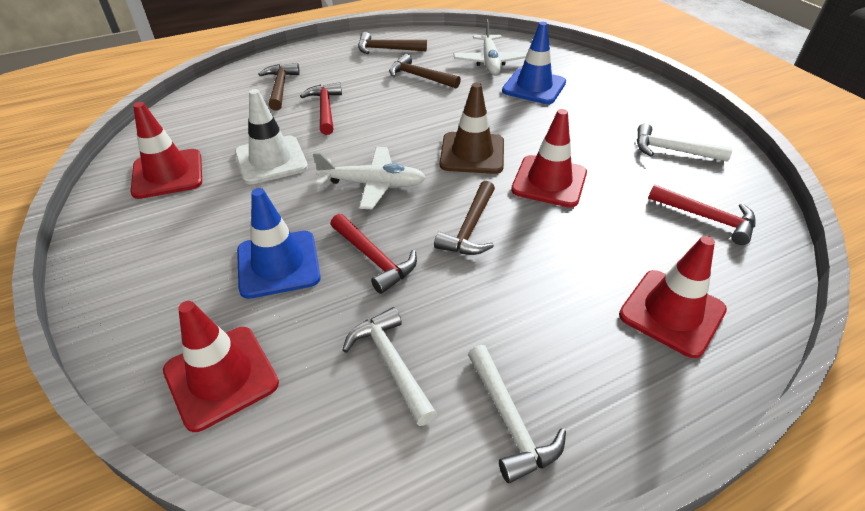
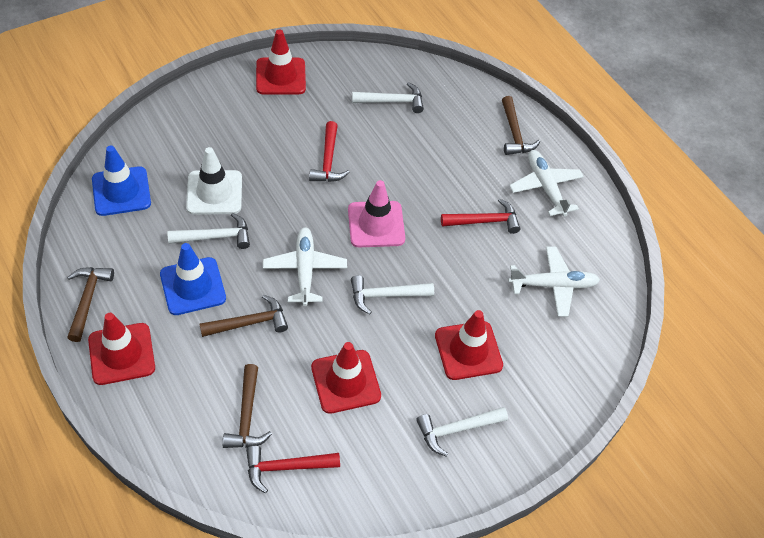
brown traffic cone: 1 -> 0
pink traffic cone: 0 -> 1
white hammer: 3 -> 4
white plane: 2 -> 3

